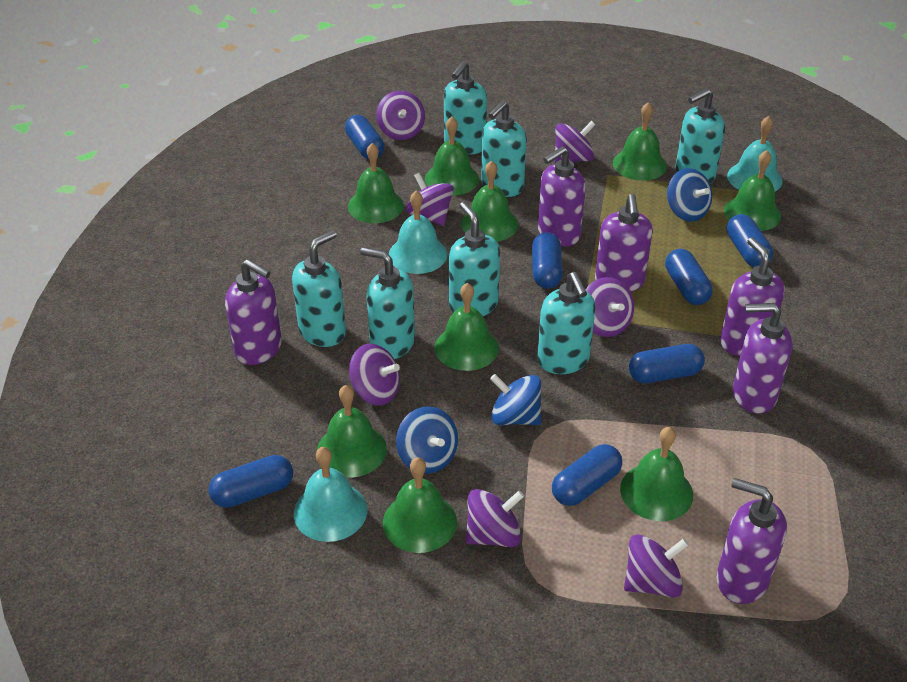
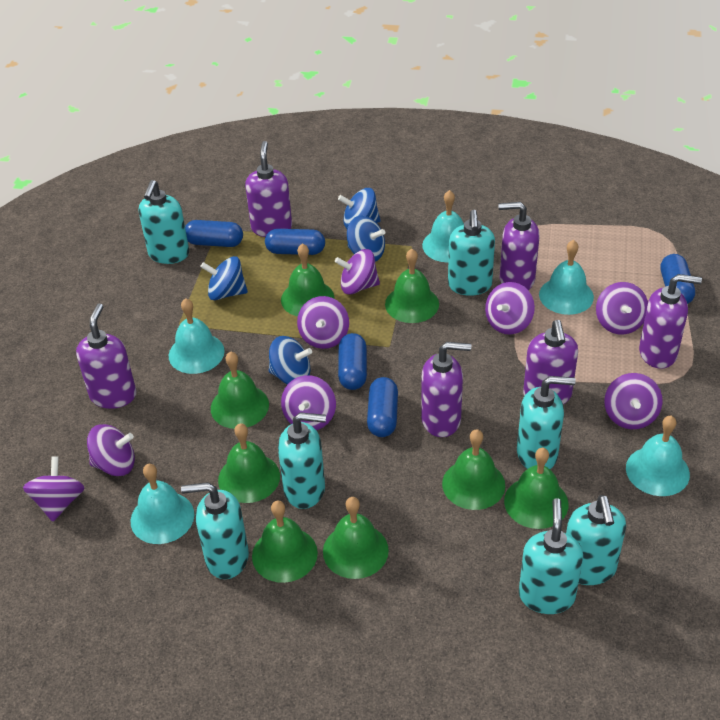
blue capsule: 7 -> 5
blue spinning top: 3 -> 4
green bell: 9 -> 8
purple spinning top: 7 -> 8
turquoise bell: 3 -> 5

